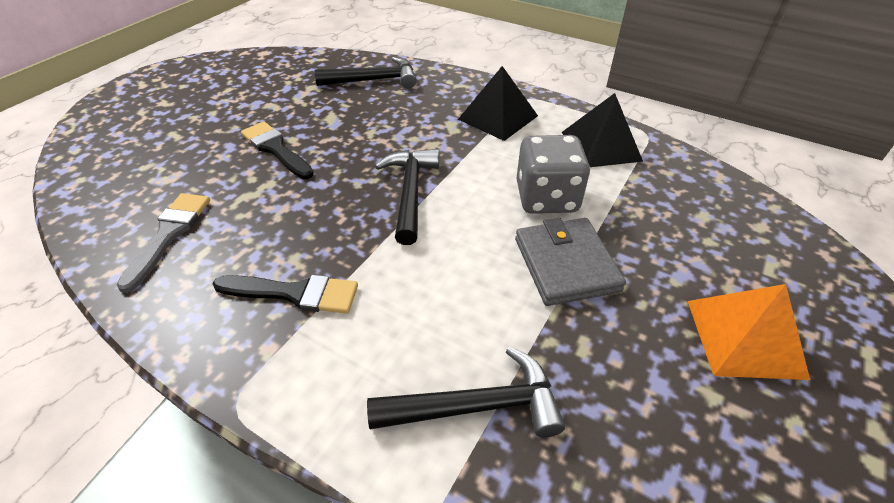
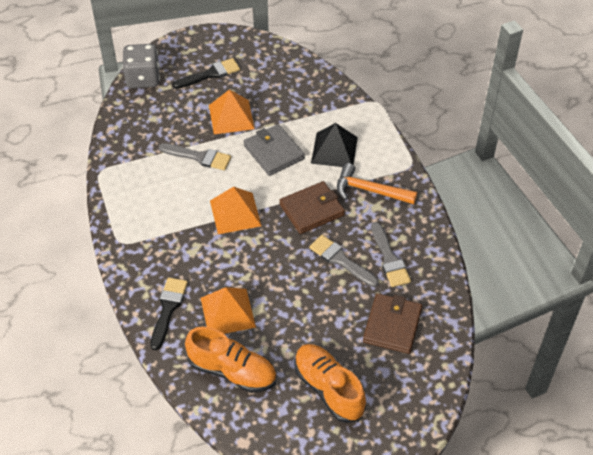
black hammer: 3 -> 0
black pyramid: 2 -> 1
brown wallet: 0 -> 2
grey brush: 1 -> 3
orange hammer: 0 -> 1
orange pyramid: 1 -> 3
orange shoe: 0 -> 2

